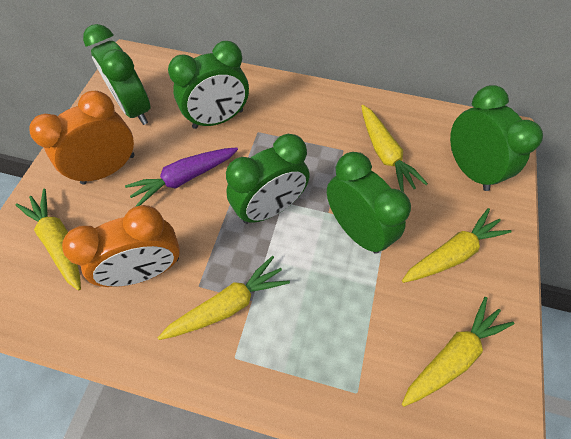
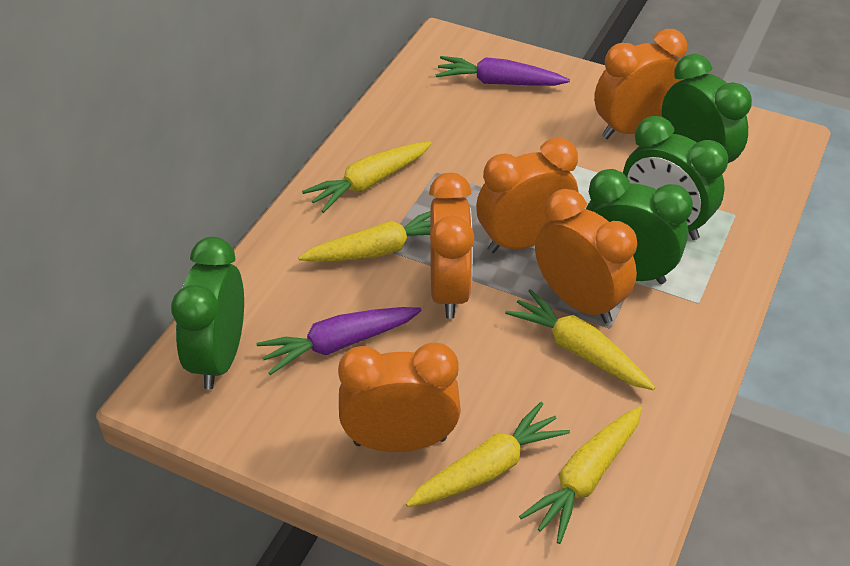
green clock: 5 -> 4
orange clock: 2 -> 5
purple carrot: 1 -> 2

